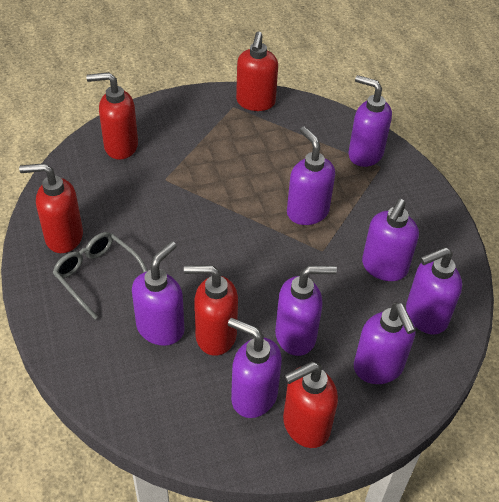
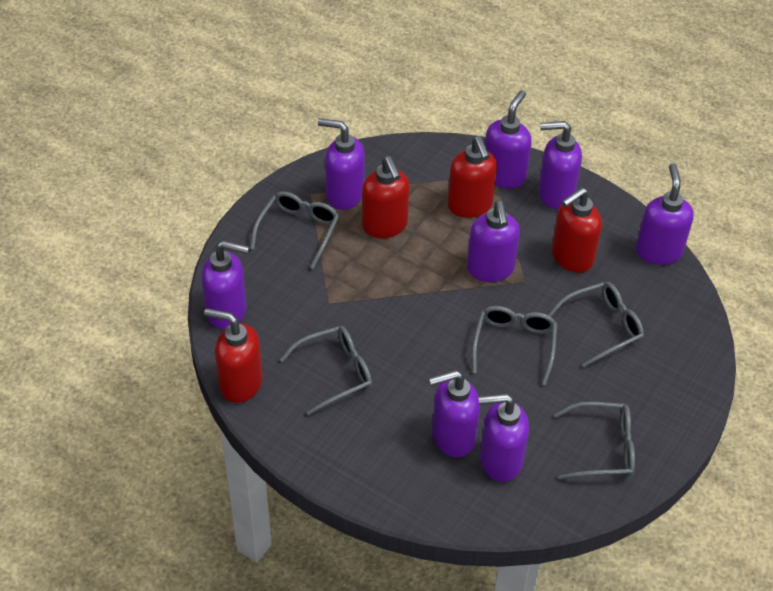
grey glasses: 1 -> 5
red soap dispenser: 5 -> 4

